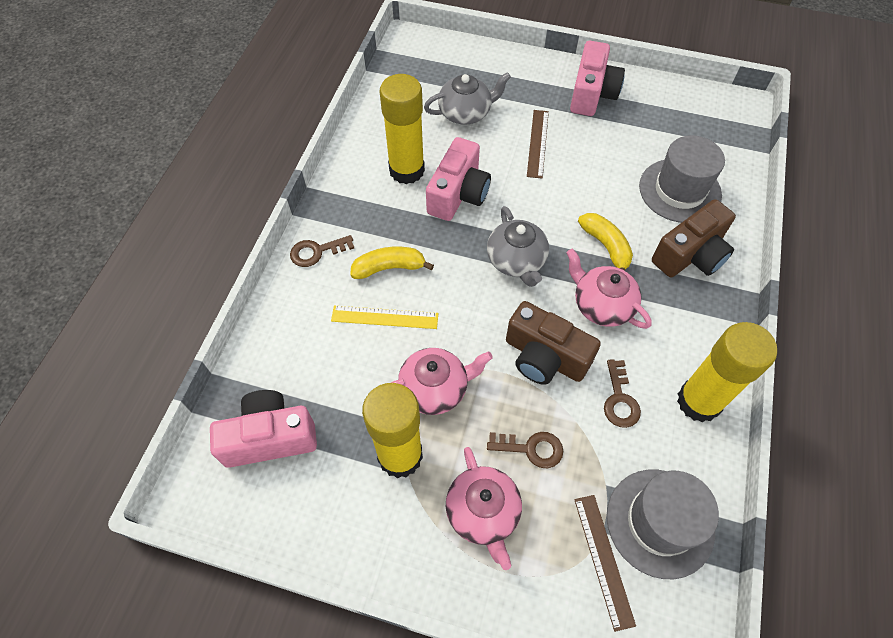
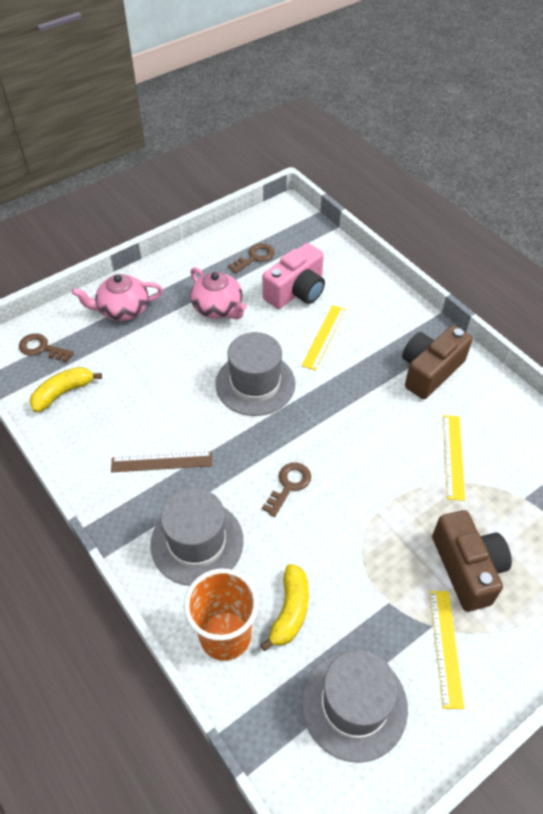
brown ruler: 2 -> 1
grey hat: 2 -> 3
grey teapot: 2 -> 0
orange cup: 0 -> 1
pink camera: 3 -> 1
pink teapot: 3 -> 2
yellow glue stick: 3 -> 0
yellow ruler: 1 -> 3

